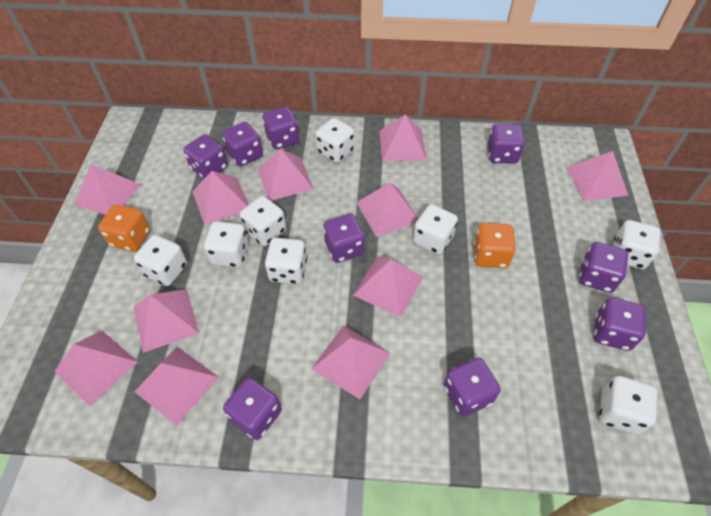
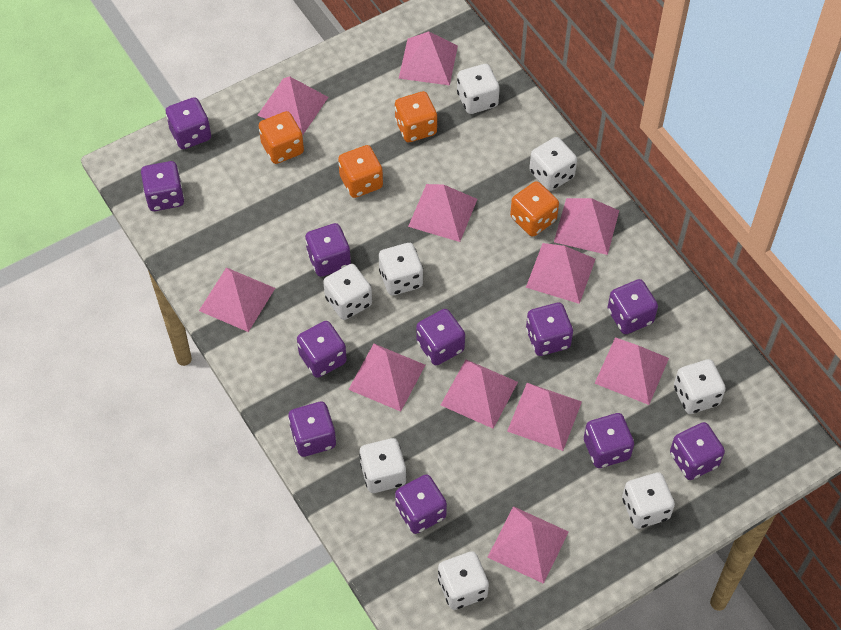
orange dice: 2 -> 4
purple dice: 9 -> 11

